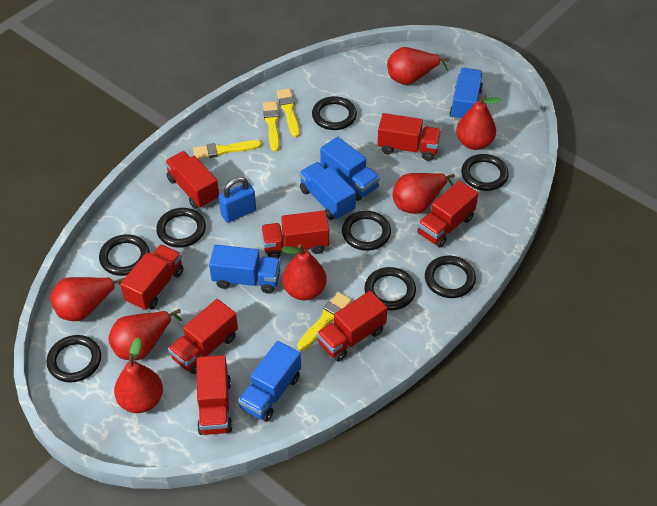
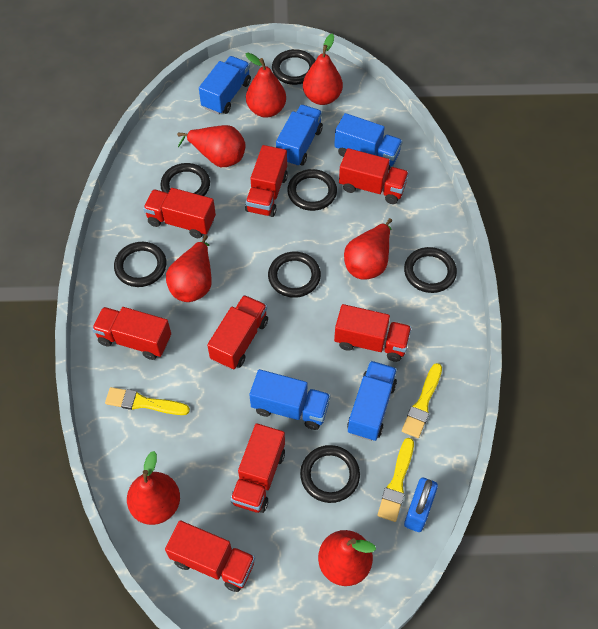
black ring: 8 -> 7
yellow brush: 4 -> 3

